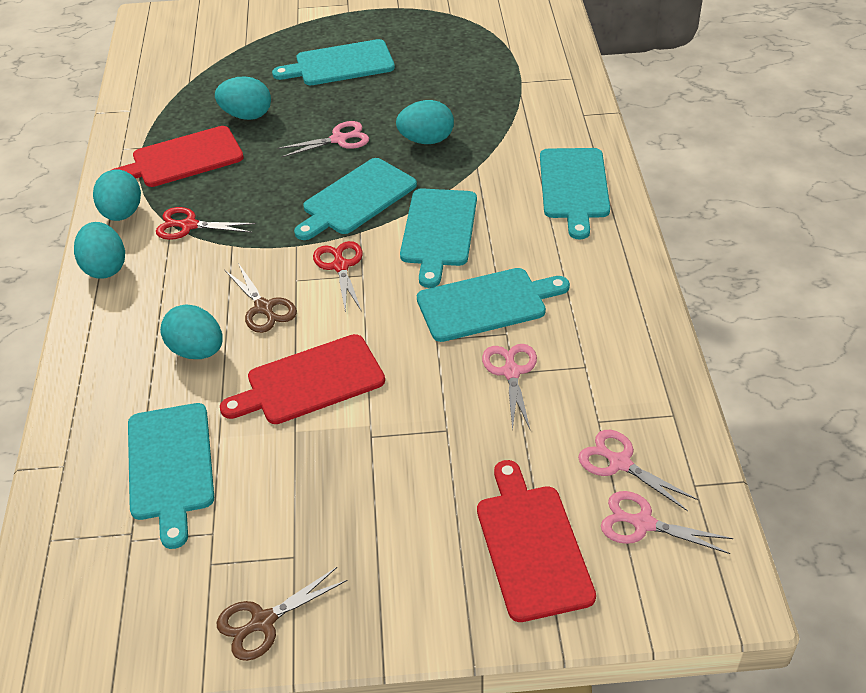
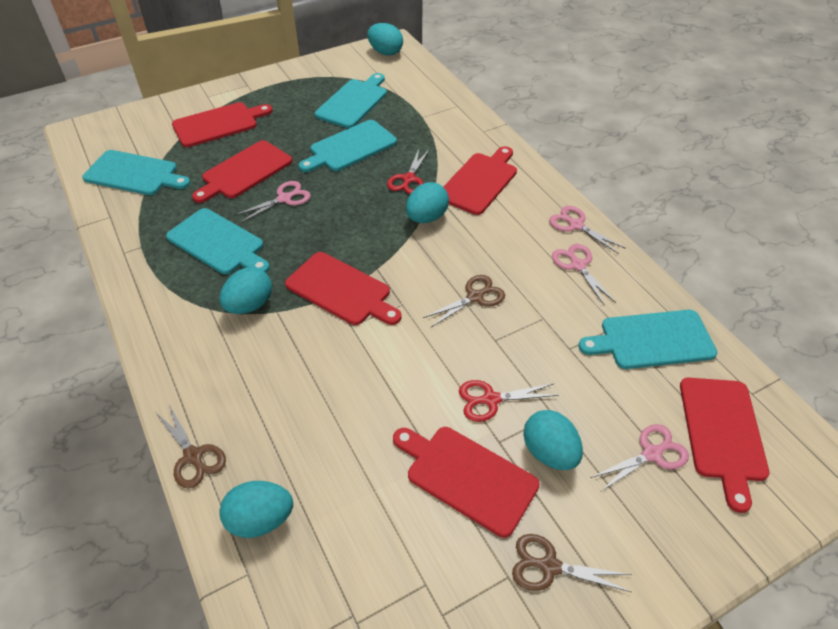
brown scissors: 2 -> 3
red cutting board: 3 -> 6
turquoise cutting board: 6 -> 5

